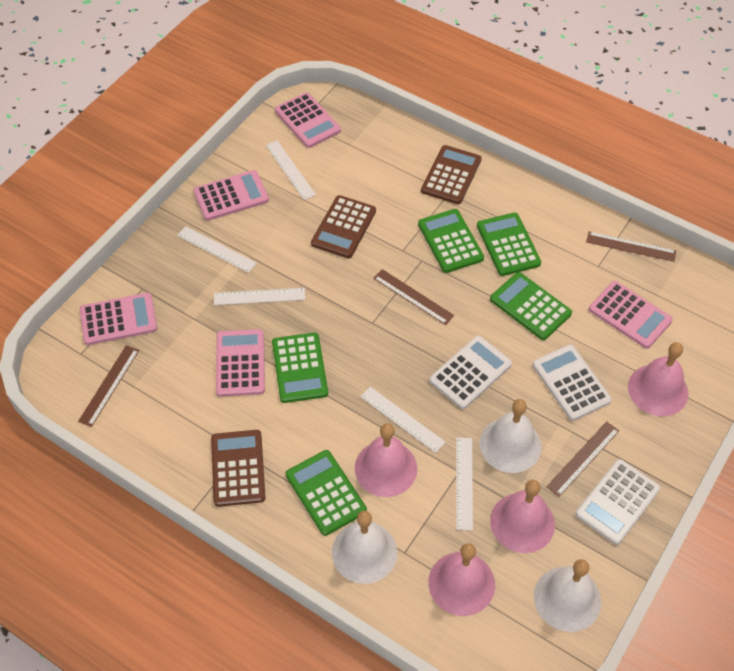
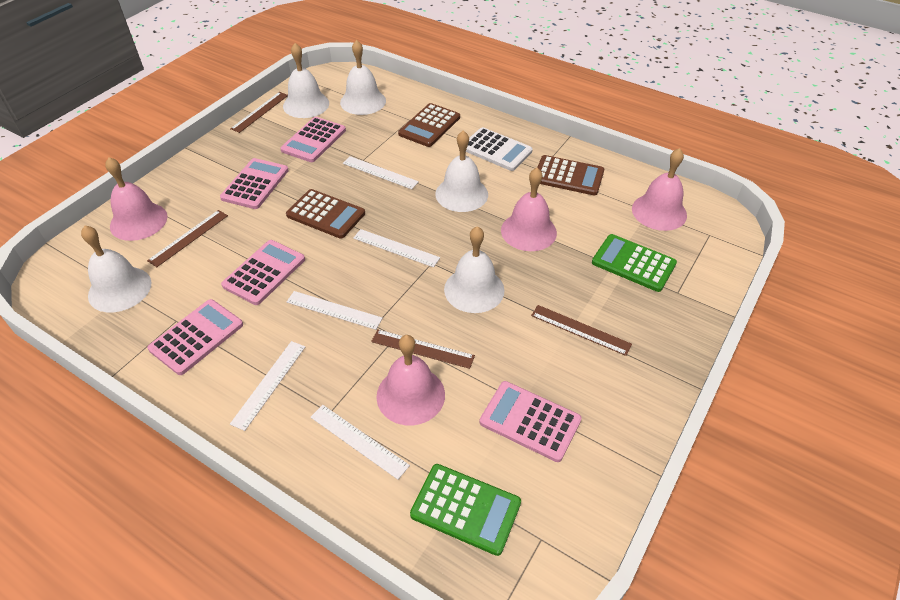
green calculator: 5 -> 2
white bell: 3 -> 5
white calculator: 3 -> 1

